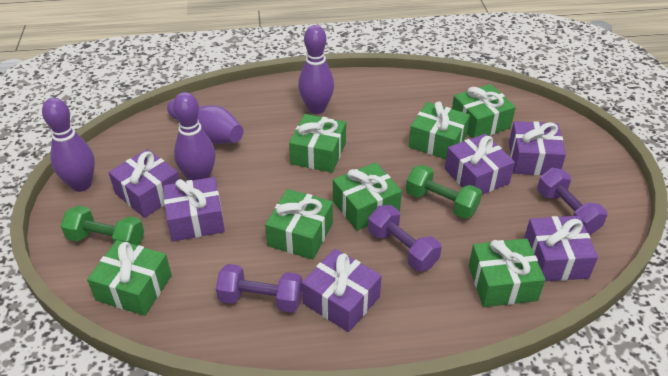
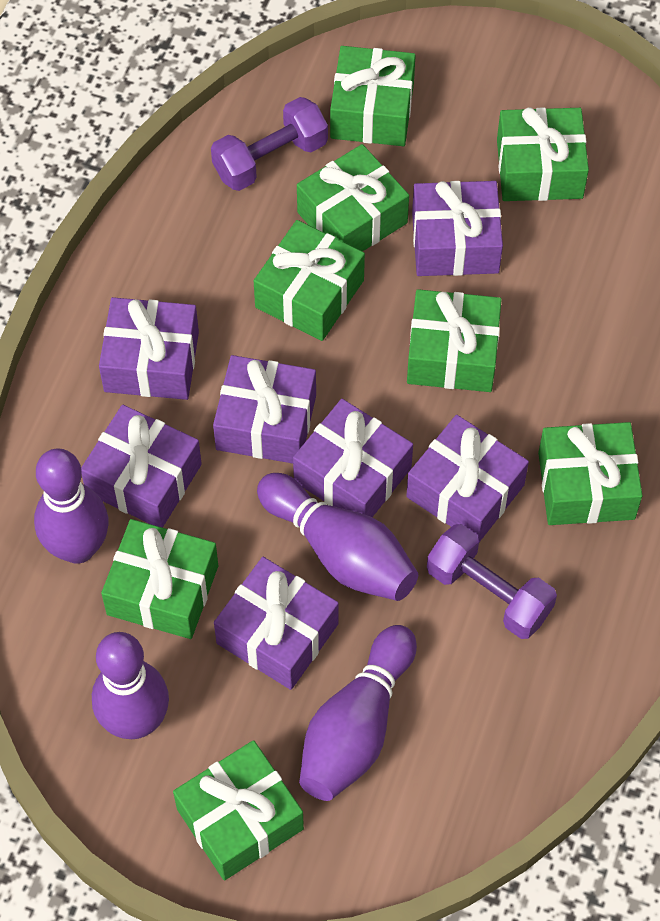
green dumbbell: 2 -> 0
green gift: 7 -> 8
purple dumbbell: 3 -> 2
purple gift: 6 -> 7

